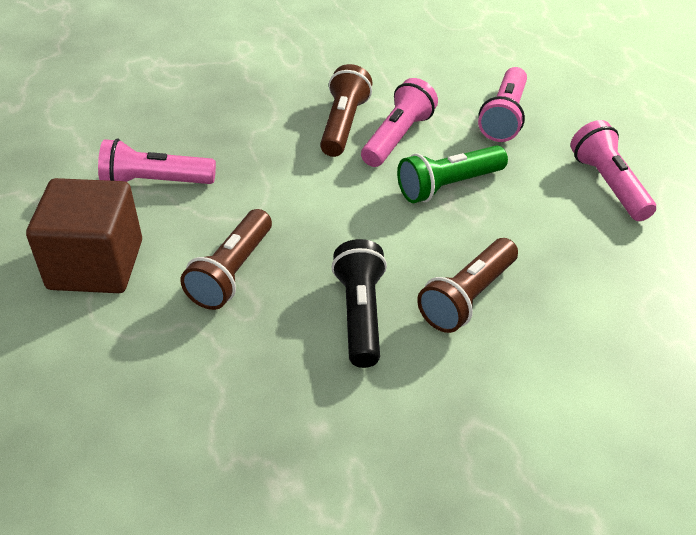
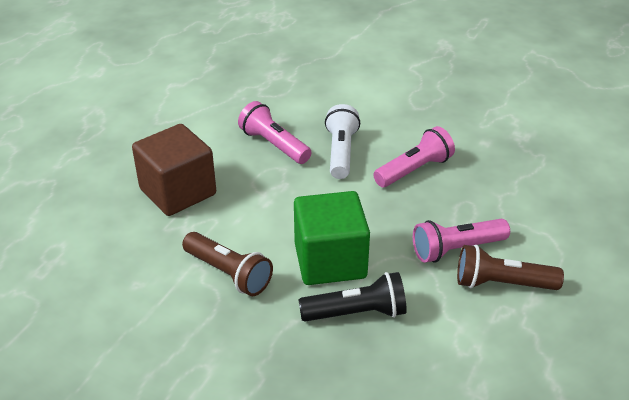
brown flashlight: 3 -> 2
green cube: 0 -> 1
green flashlight: 1 -> 0
pink flashlight: 4 -> 3
white flashlight: 0 -> 1

